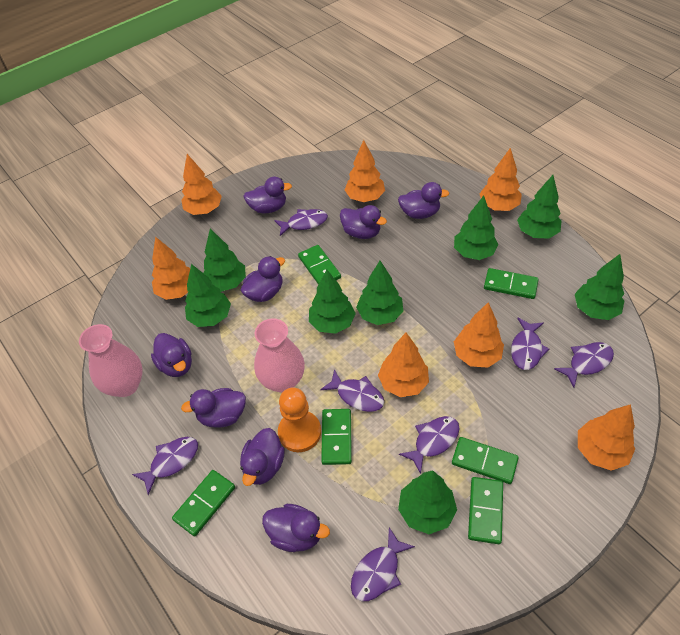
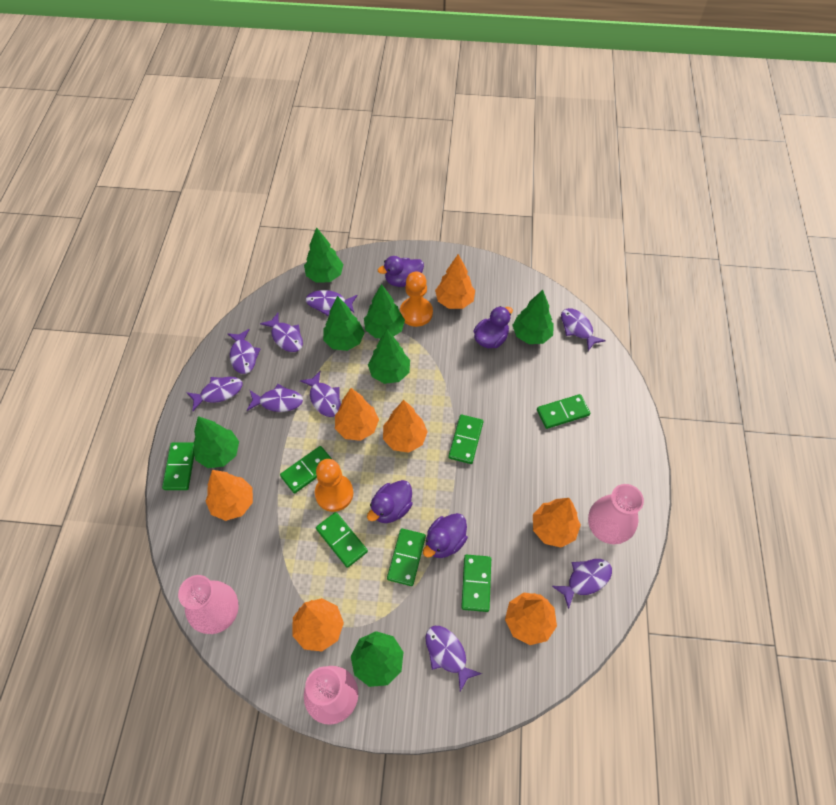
green domino: 6 -> 7
green tree: 8 -> 7
orange pawn: 1 -> 2
pink vase: 2 -> 3
purple duck: 8 -> 4
purple fish: 7 -> 9

